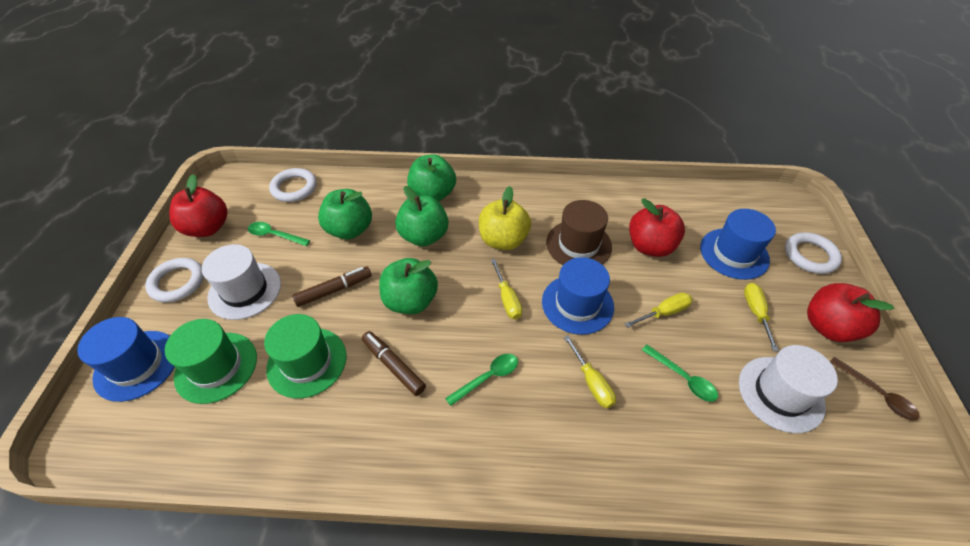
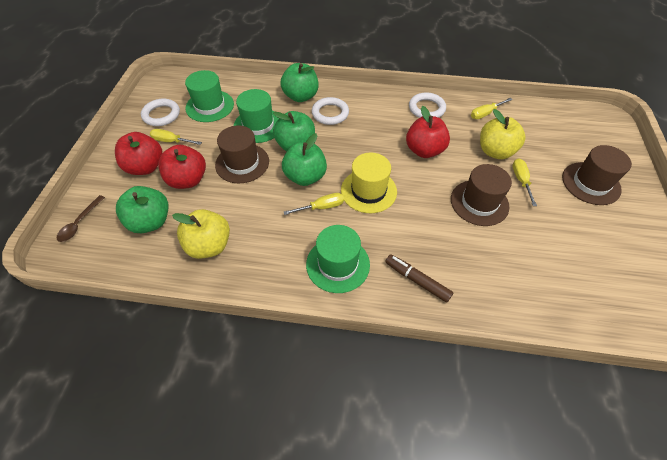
blue hat: 3 -> 0
brown hat: 1 -> 3
brown marker: 2 -> 1
green hat: 2 -> 3
green spoon: 3 -> 0
white hat: 2 -> 0
yellow apple: 1 -> 2
yellow hat: 0 -> 1

